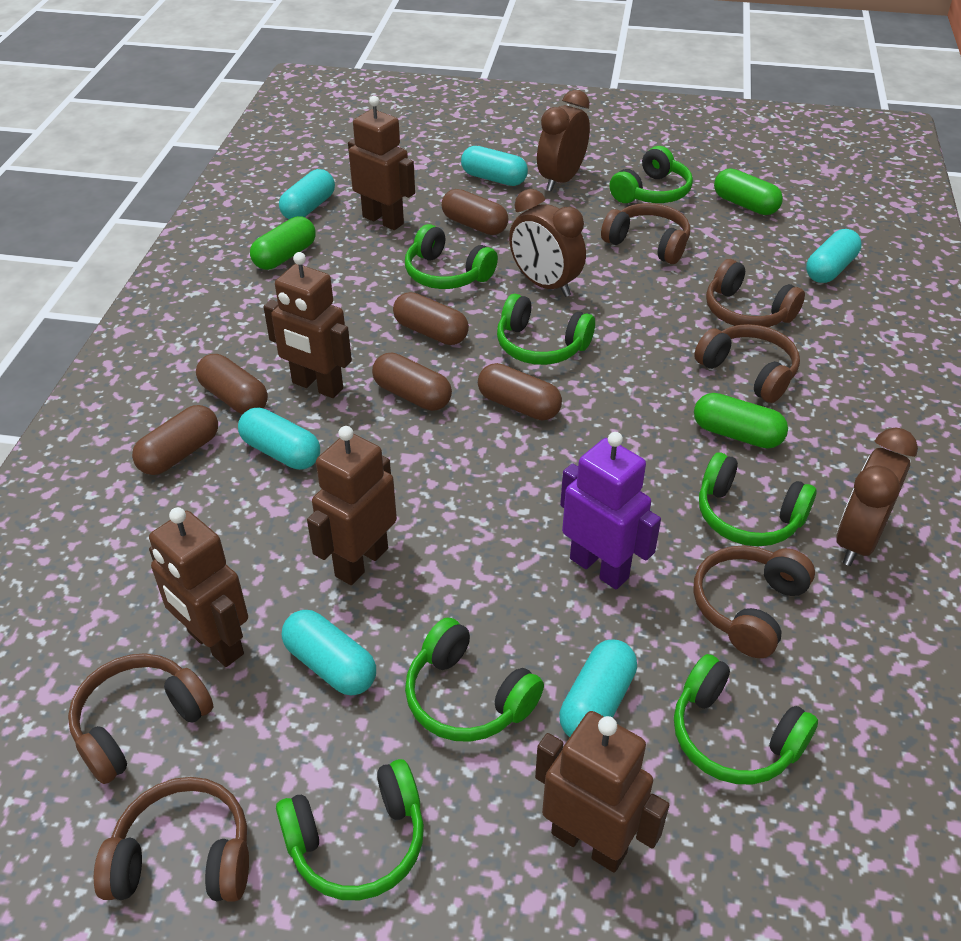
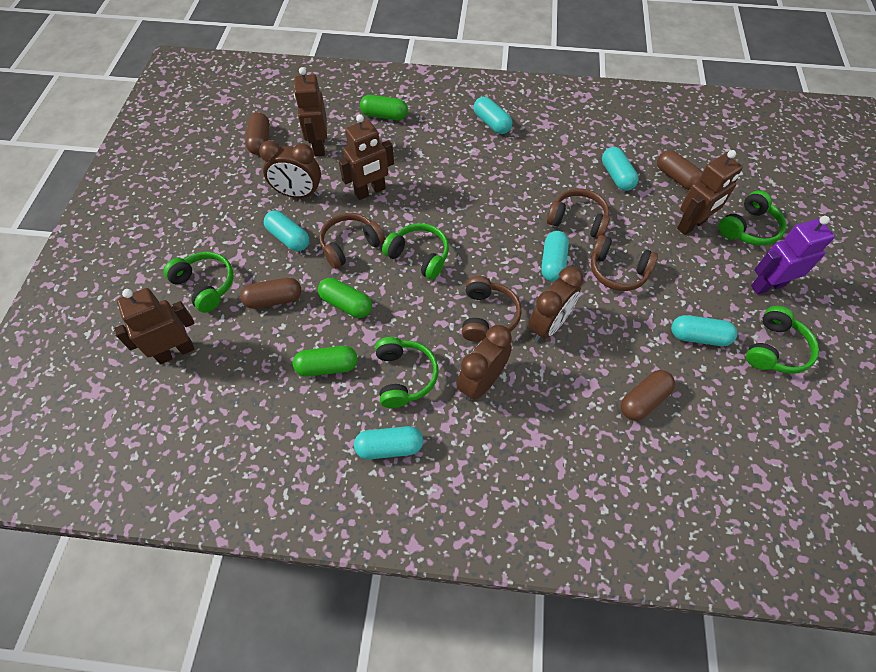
brown capsule: 6 -> 4
brown headphones: 6 -> 4
brown robot: 5 -> 4
green headphones: 7 -> 5

